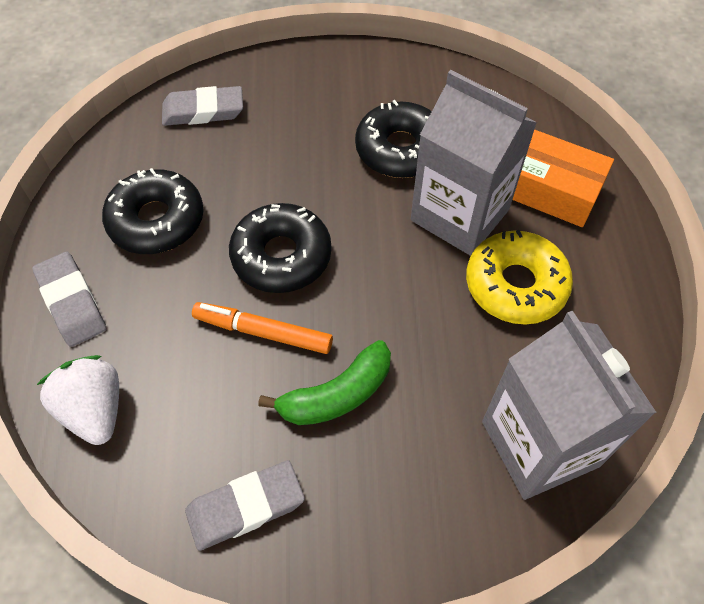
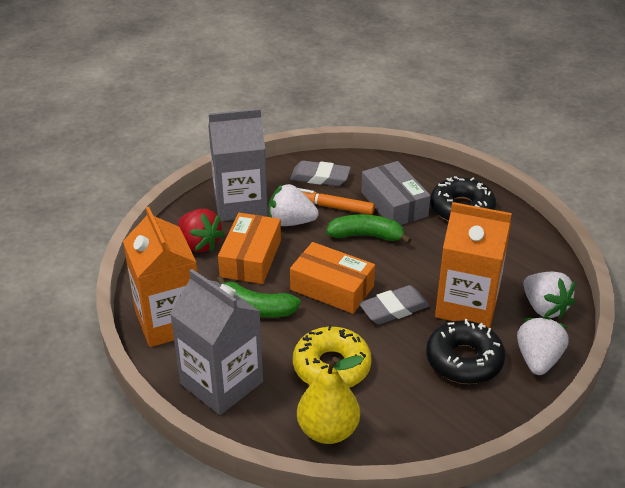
black donut: 3 -> 2
green banana: 1 -> 2
grey box: 0 -> 1
grey eraser: 3 -> 2
orange box: 1 -> 2
orange carton: 0 -> 2
red strawberry: 0 -> 1
white strawberry: 1 -> 3
yellow pear: 0 -> 1

